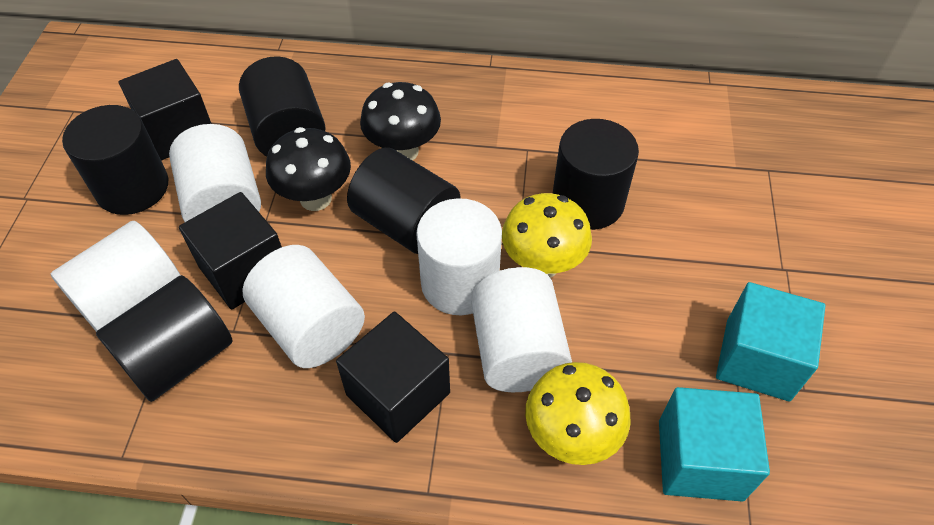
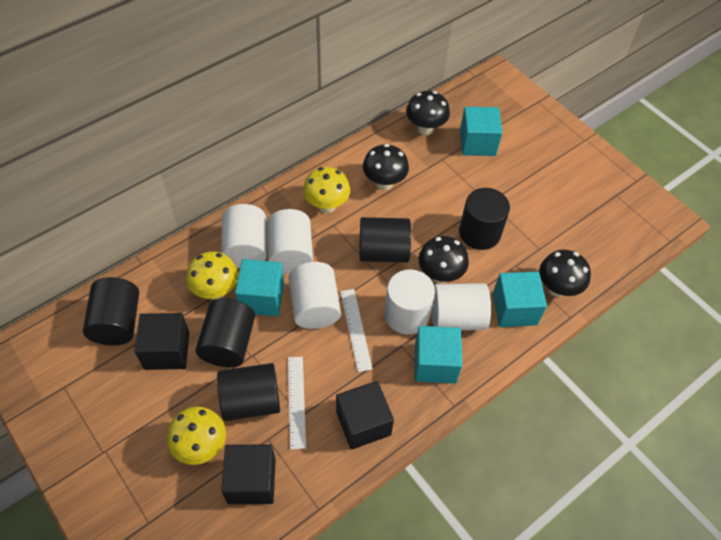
black mushroom: 2 -> 4
turquoise cube: 2 -> 4
white ruler: 0 -> 2
yellow mushroom: 2 -> 3

